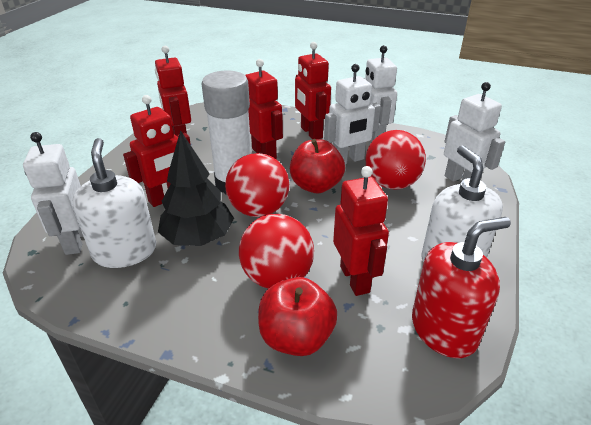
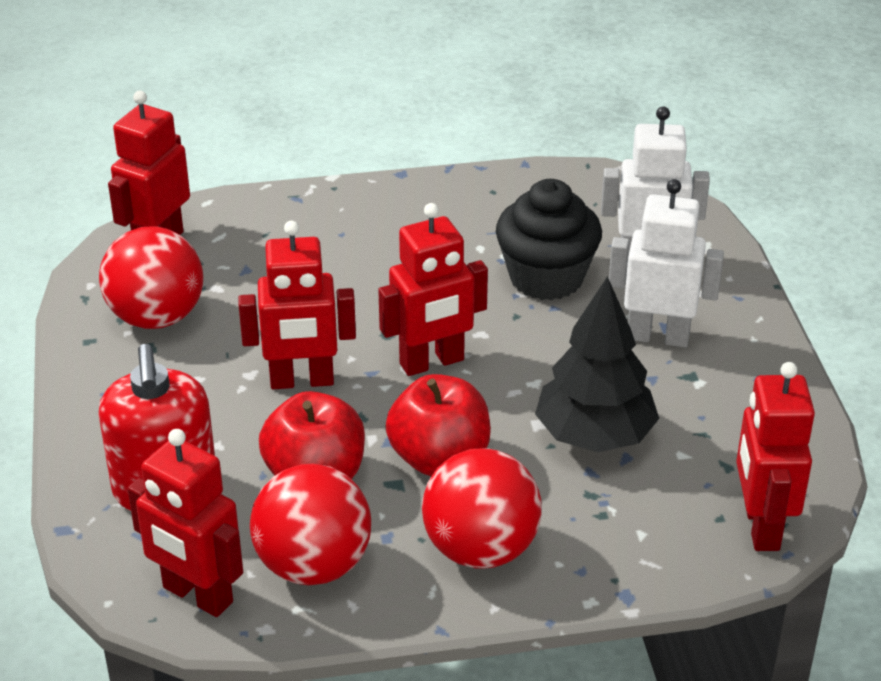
black cupcake: 0 -> 1
white glue stick: 1 -> 0
white robot: 4 -> 2
white soap dispenser: 2 -> 0

